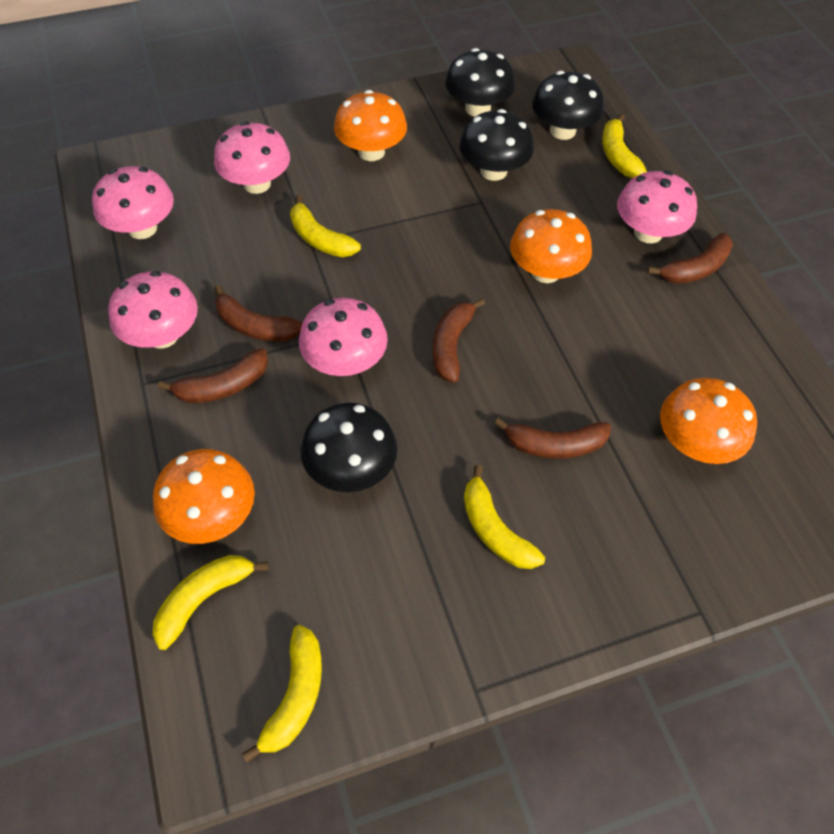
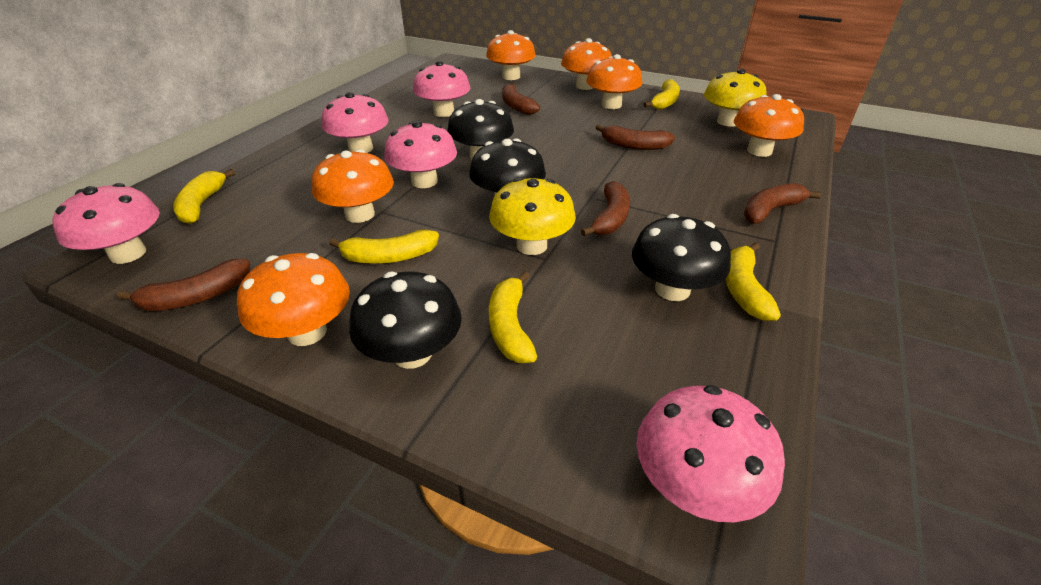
orange mushroom: 4 -> 6
yellow mushroom: 0 -> 2

